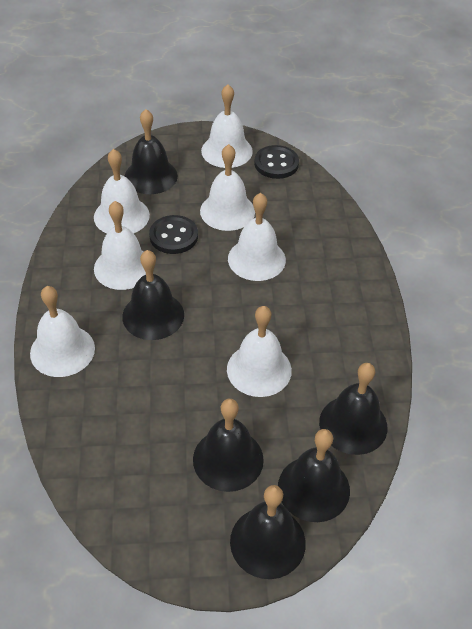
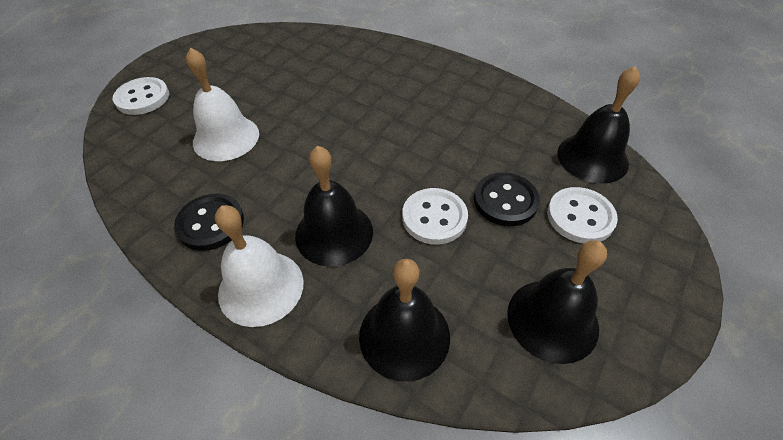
black bell: 6 -> 4
white bell: 7 -> 2
white button: 0 -> 3

